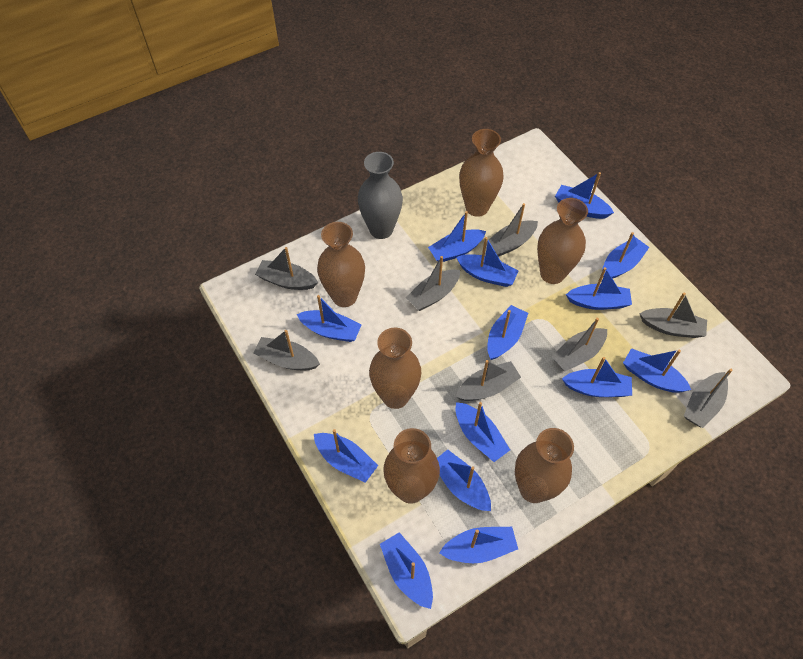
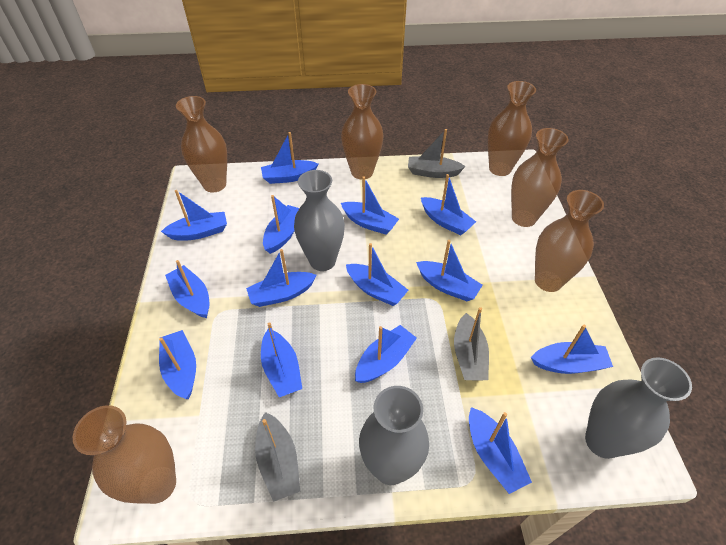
grey boat: 8 -> 3
grey vase: 1 -> 3

